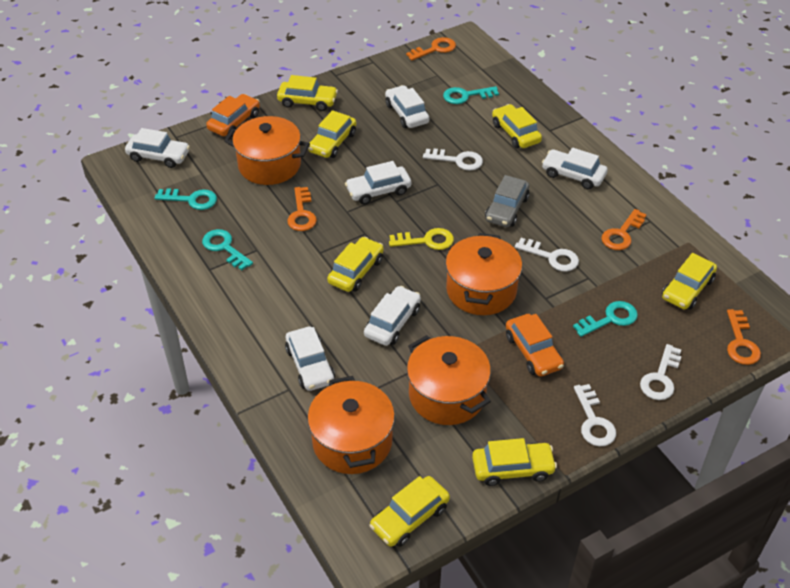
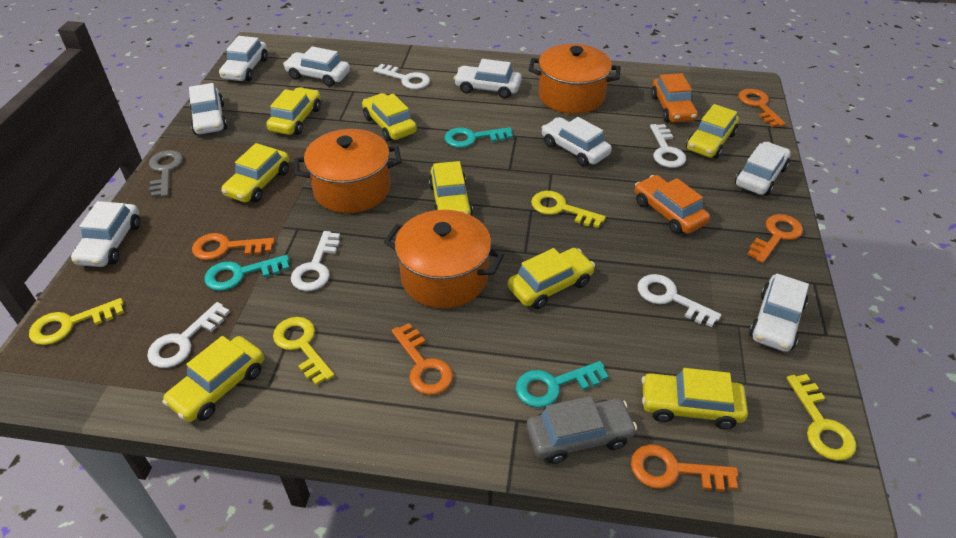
grey key: 0 -> 1
orange key: 4 -> 5
orange pot: 4 -> 3
turquoise key: 4 -> 3
white car: 6 -> 8
white key: 4 -> 5
yellow car: 7 -> 8
yellow key: 1 -> 4

